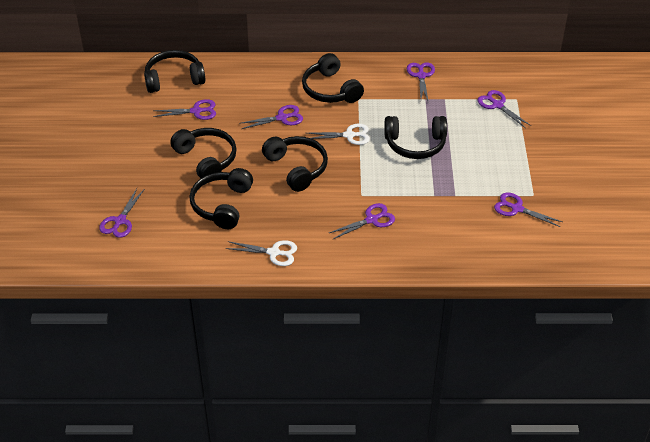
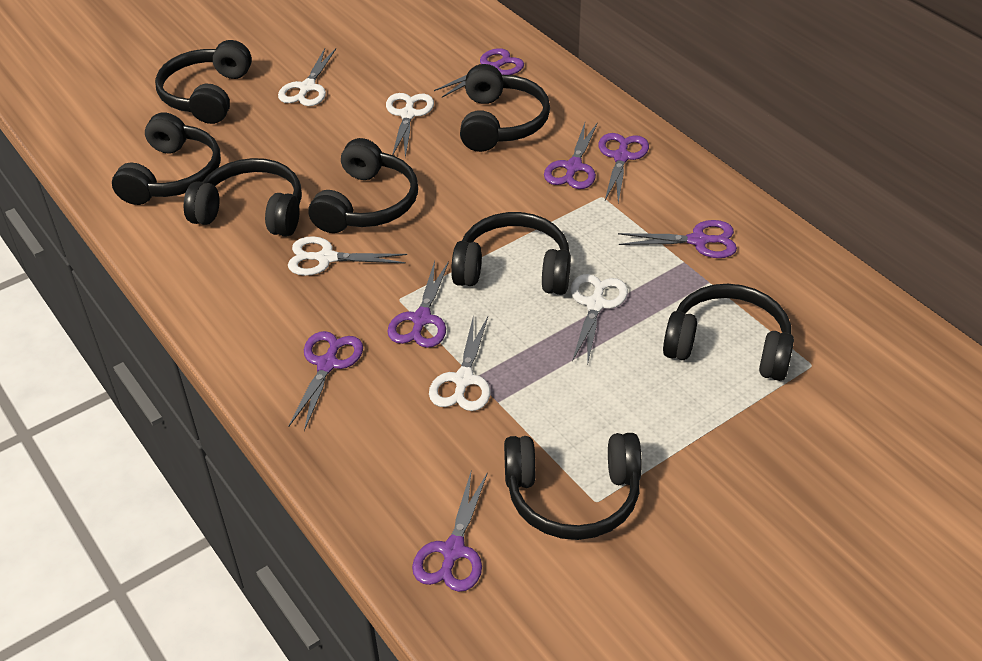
black headphones: 6 -> 8
white scissors: 2 -> 5

